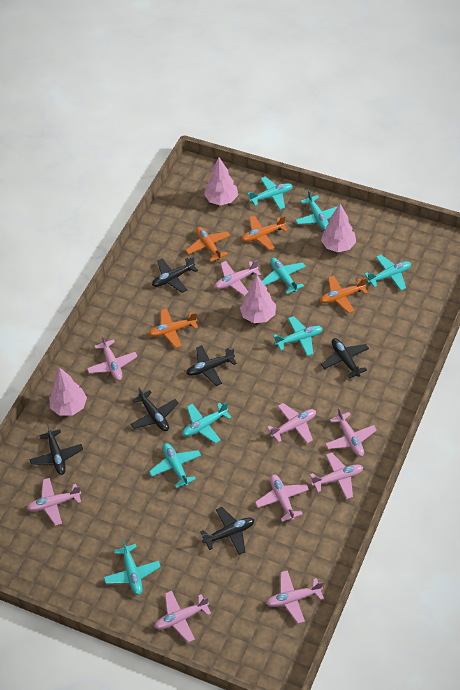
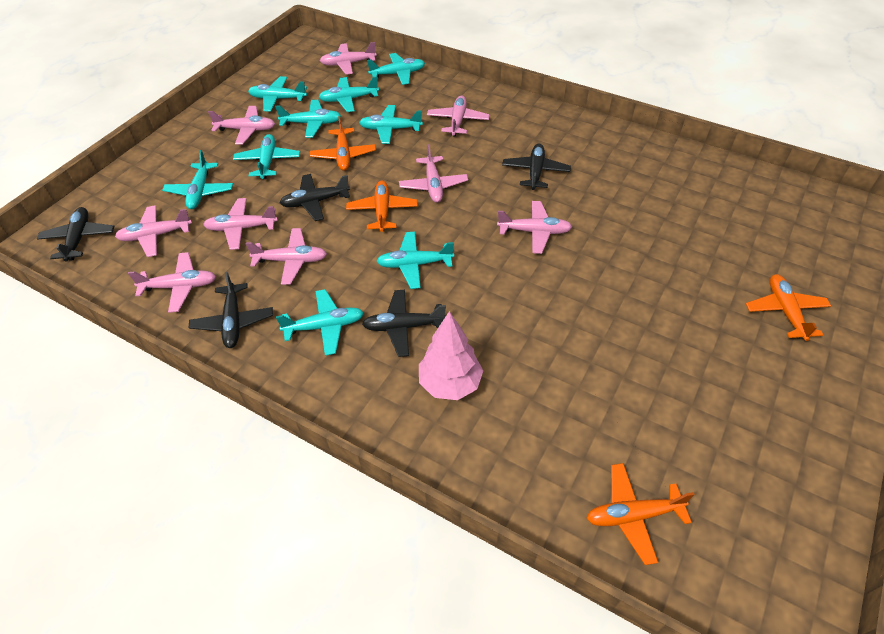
black plane: 6 -> 5
pink tree: 4 -> 1
turquoise plane: 8 -> 9

